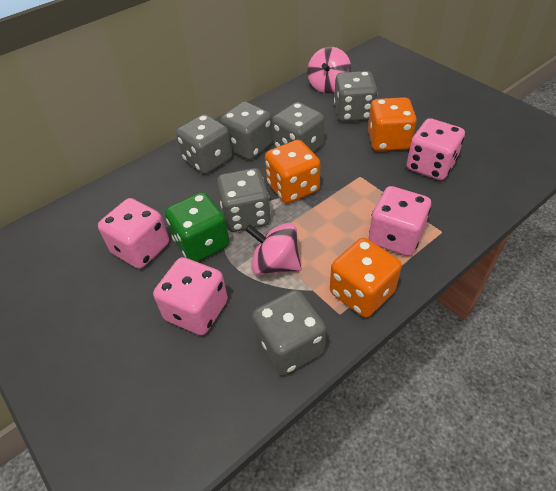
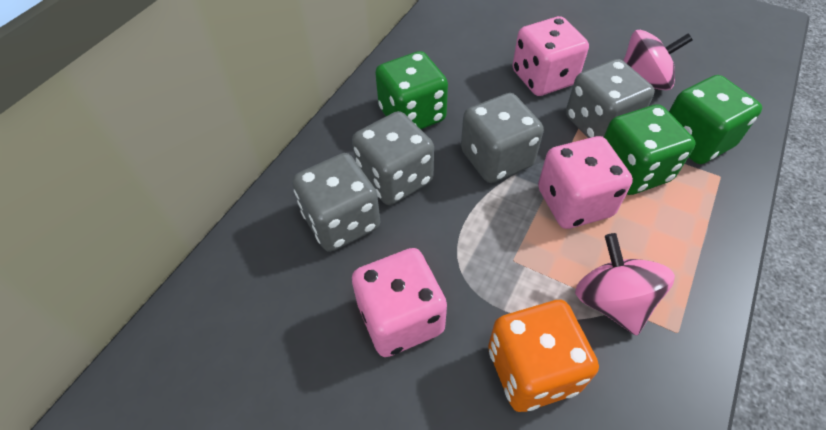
green dice: 1 -> 3
grey dice: 6 -> 4
orange dice: 3 -> 1
pink dice: 4 -> 3

